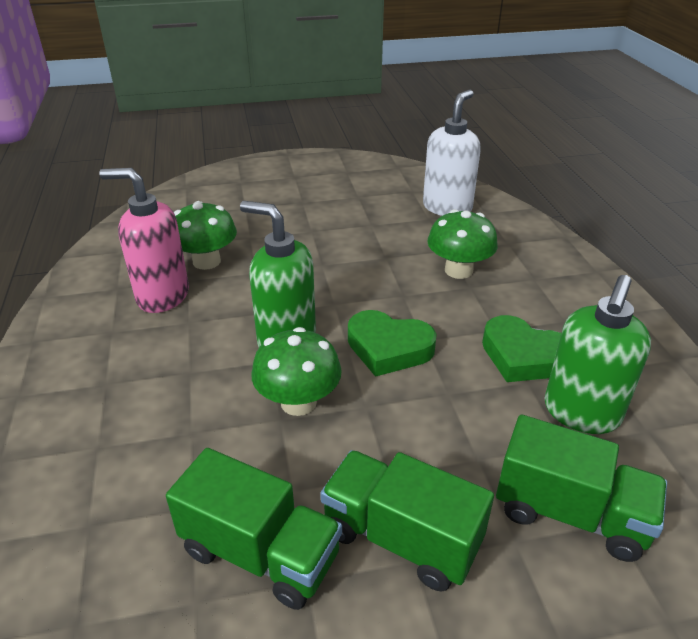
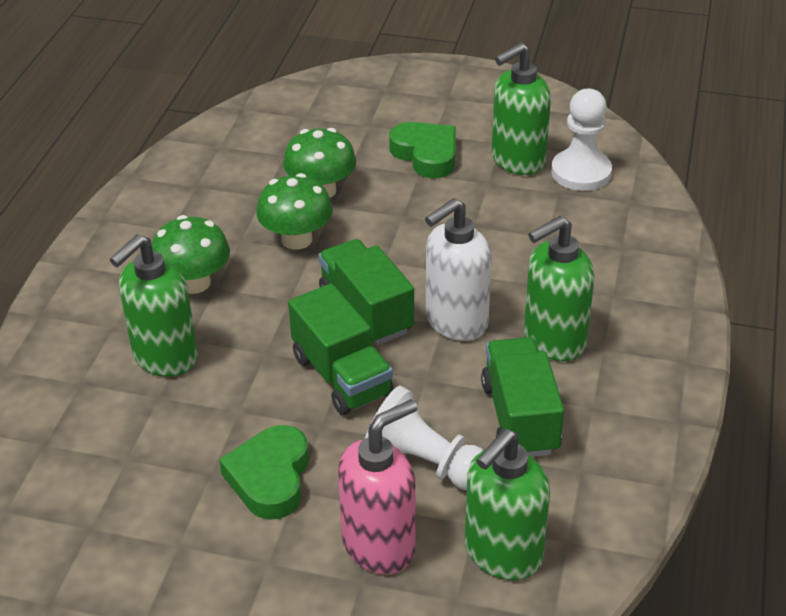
green soap dispenser: 2 -> 4
white pawn: 0 -> 2

